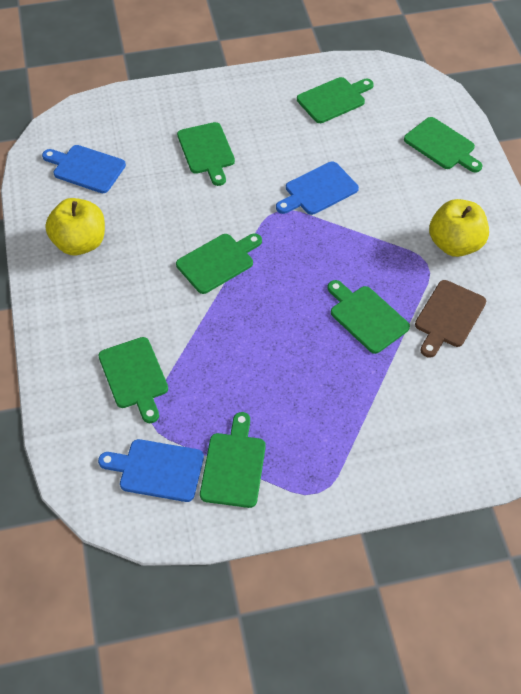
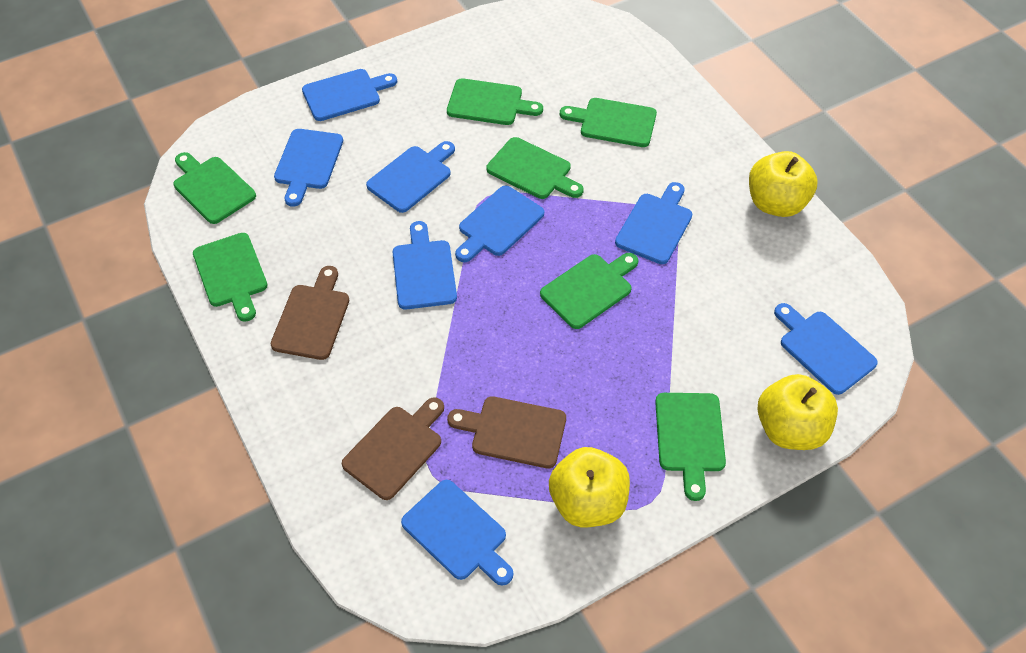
blue cutting board: 3 -> 8
brown cutting board: 1 -> 3
yellow apple: 2 -> 3

